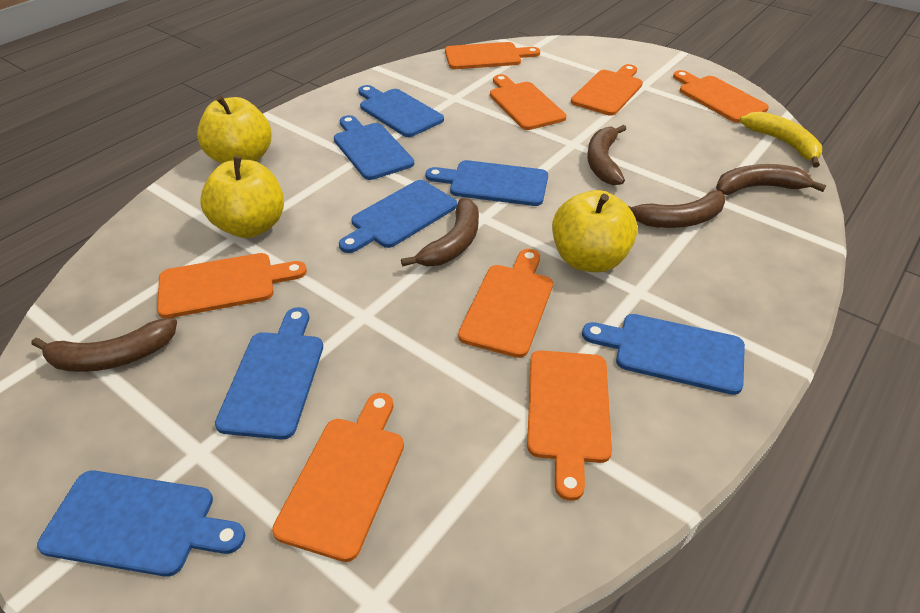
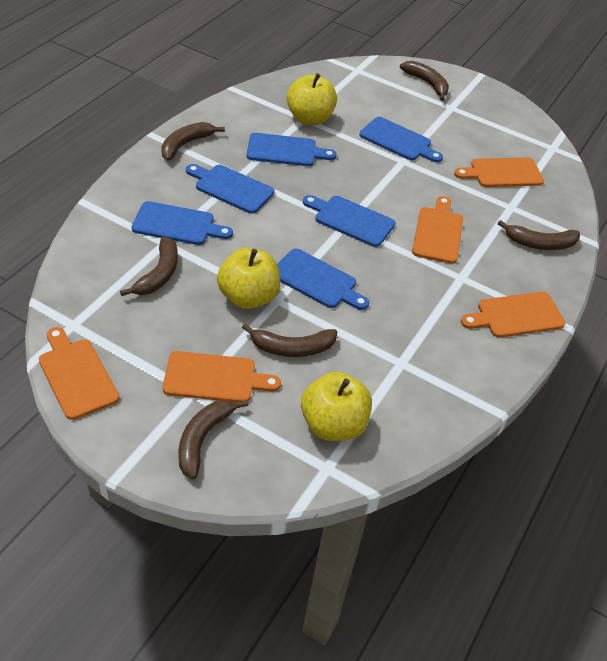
blue cutting board: 7 -> 6
brown banana: 5 -> 6
orange cutting board: 8 -> 5
yellow banana: 1 -> 0

